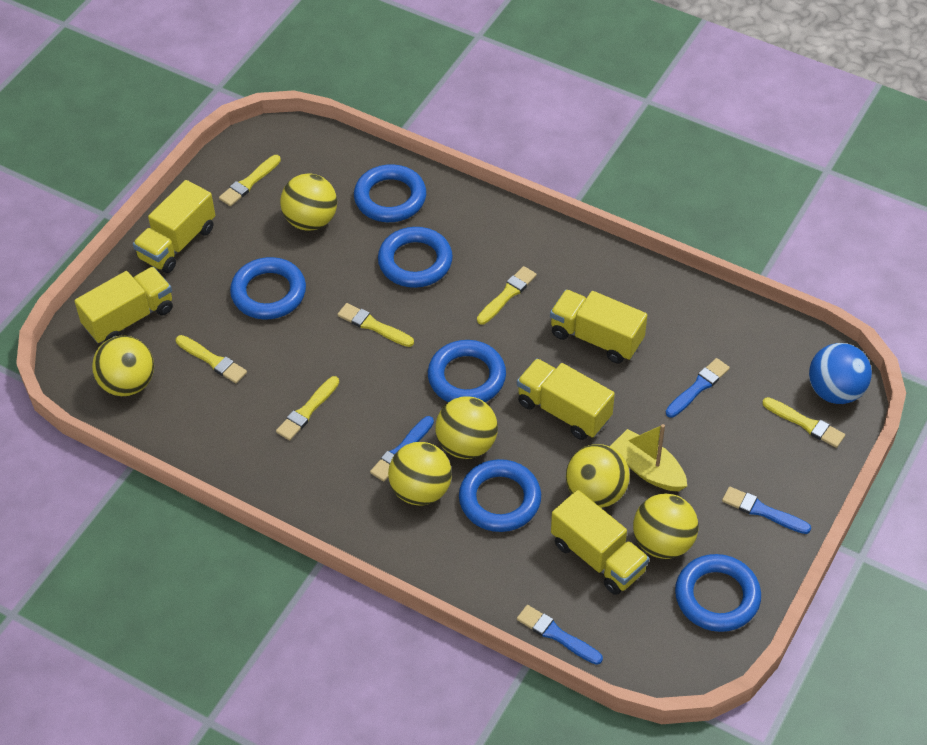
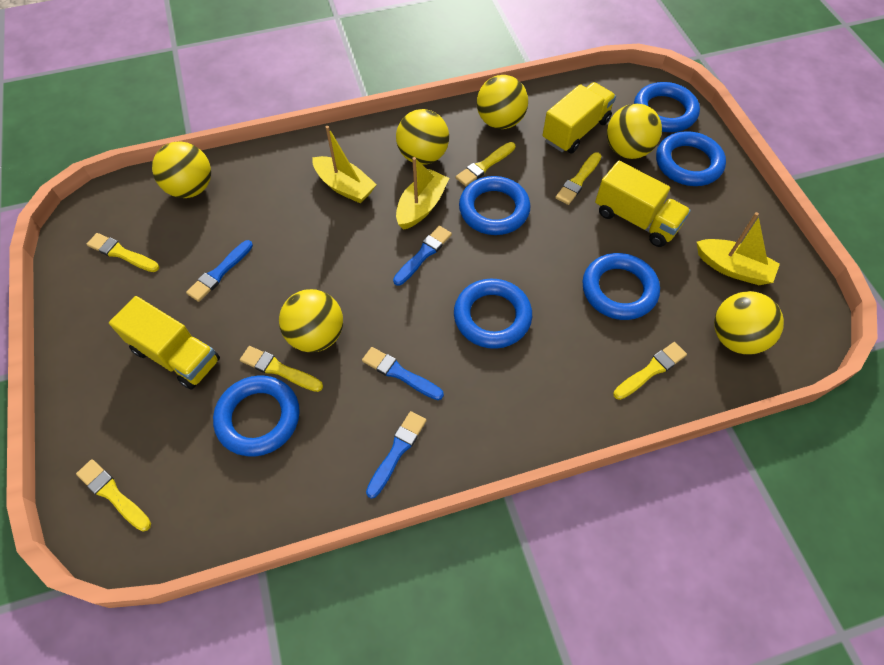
blue ball: 1 -> 0
yellow boat: 1 -> 3
yellow truck: 5 -> 3

